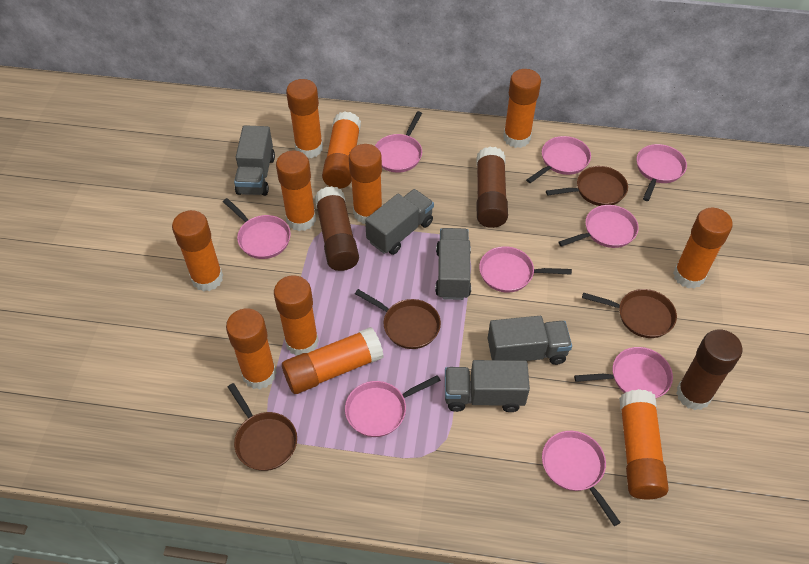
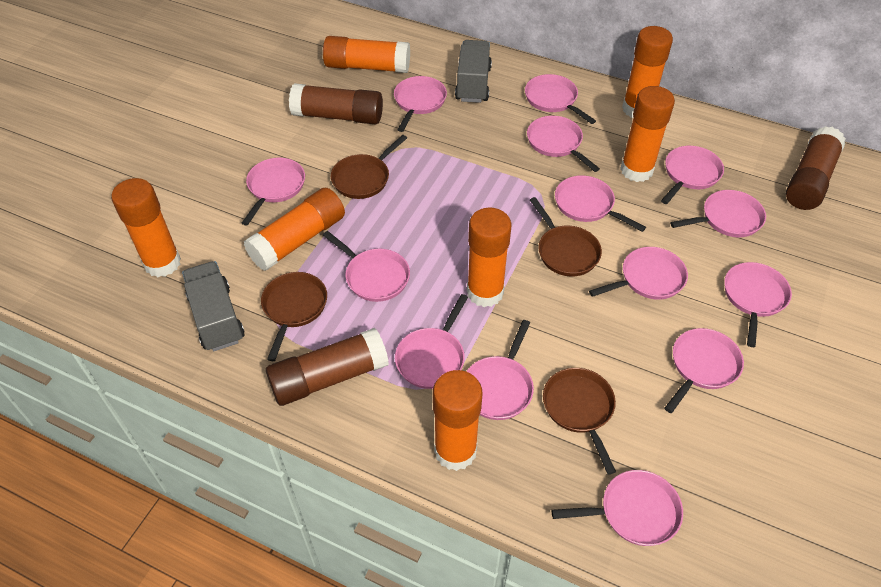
grey truck: 5 -> 2
orange glue stick: 11 -> 7
pink pan: 9 -> 14

